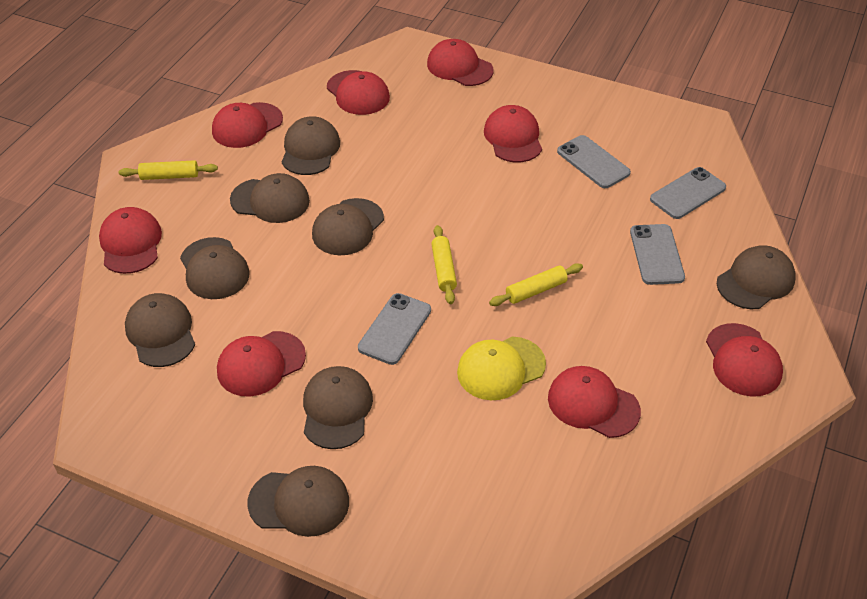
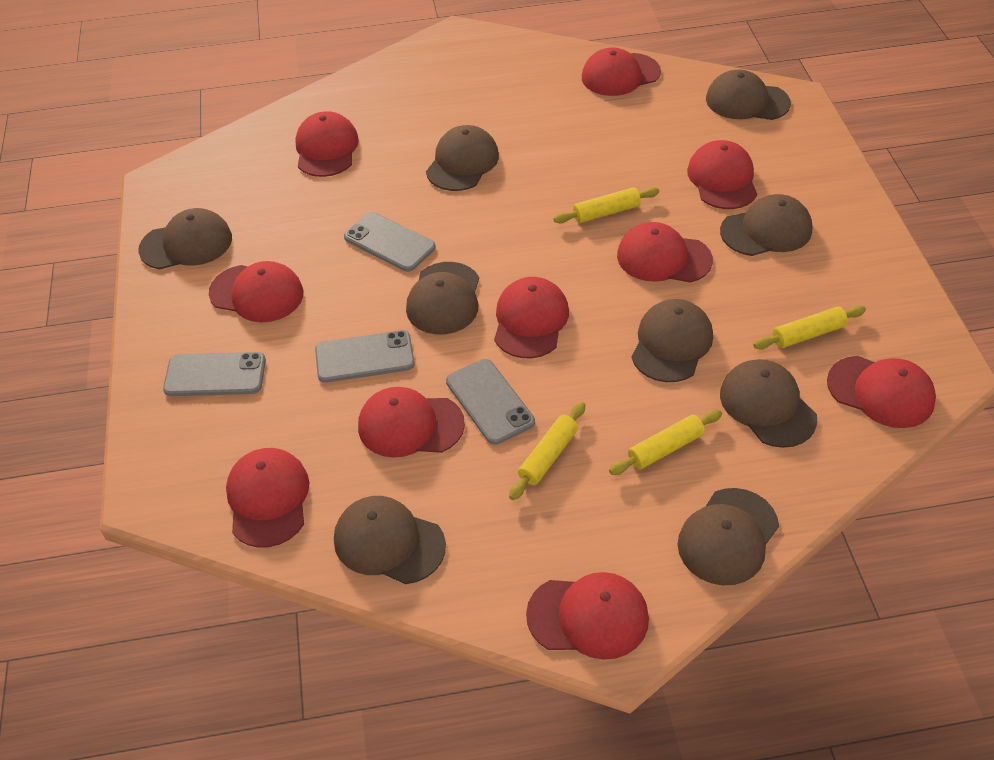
brown cap: 8 -> 9
red cap: 8 -> 10
yellow cap: 1 -> 0
yellow rolling pin: 3 -> 4

